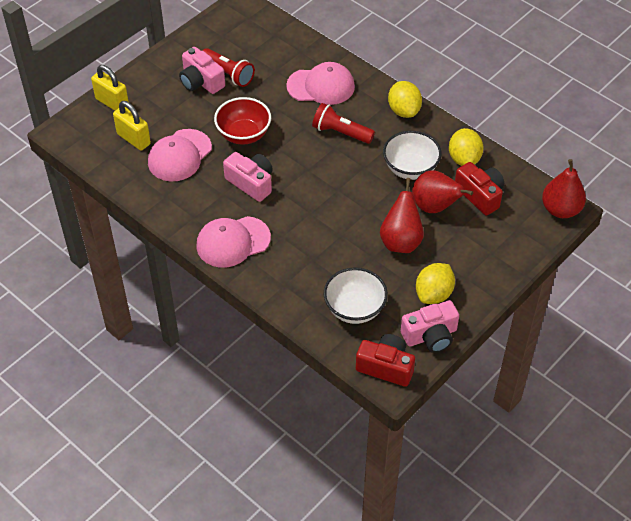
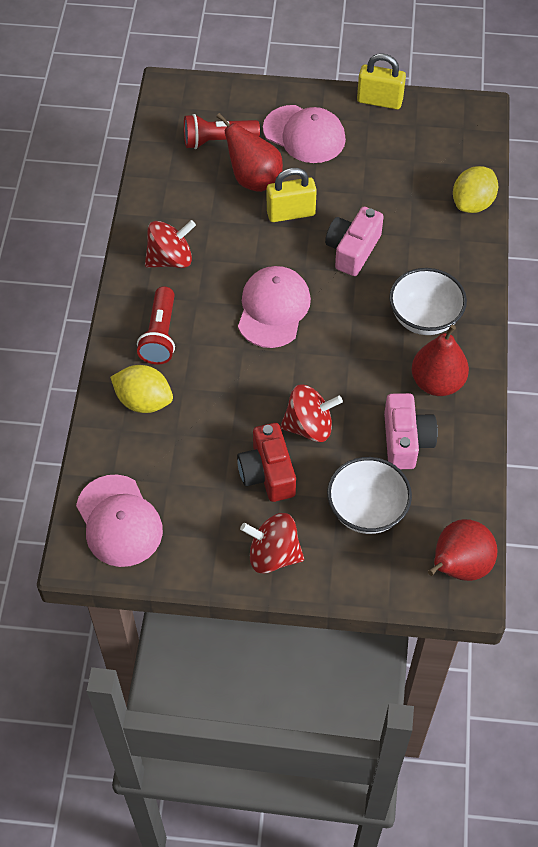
pink camera: 3 -> 2
red bowl: 1 -> 0
red camera: 2 -> 1
red spinning top: 0 -> 3
yellow lemon: 3 -> 2

